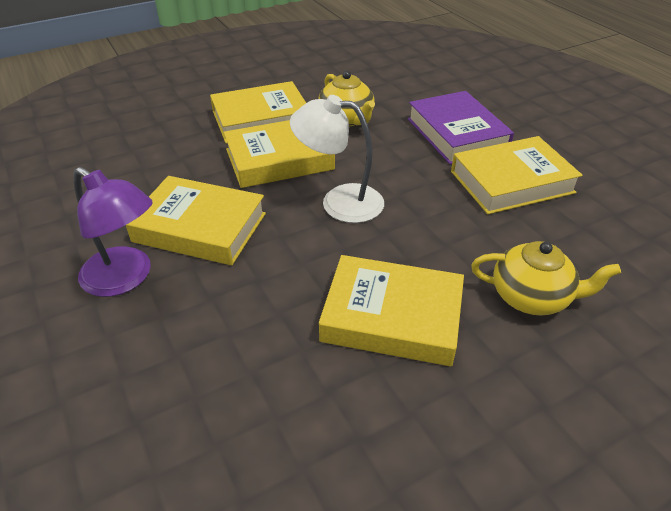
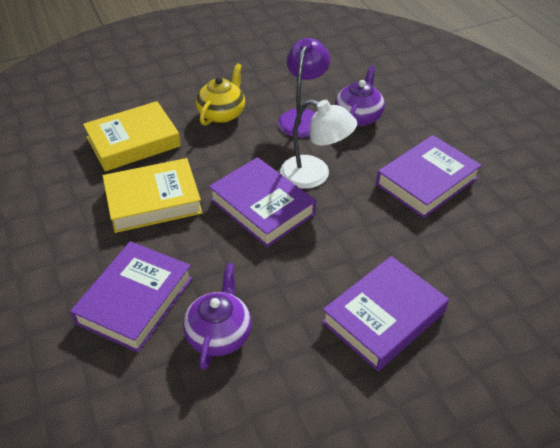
purple book: 1 -> 4
purple teapot: 0 -> 2
yellow book: 5 -> 2
yellow teapot: 2 -> 1

